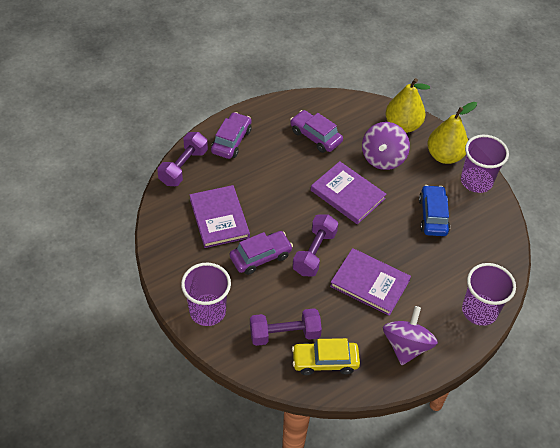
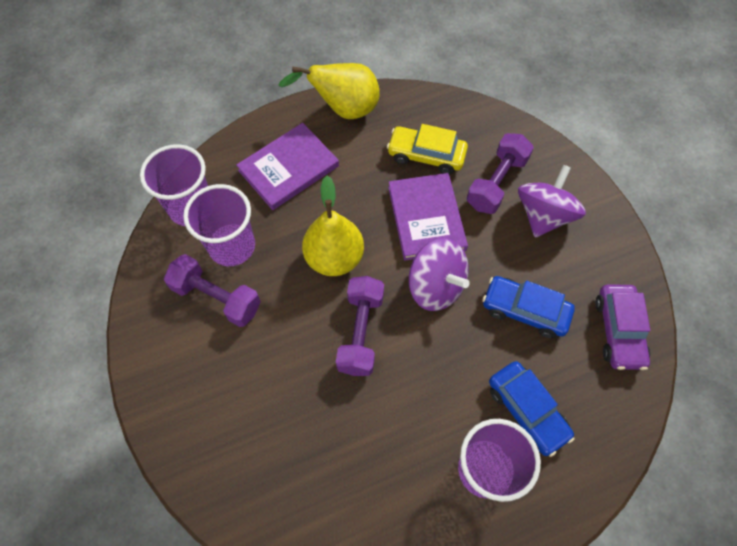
blue car: 1 -> 2
purple book: 3 -> 2
purple car: 3 -> 1

